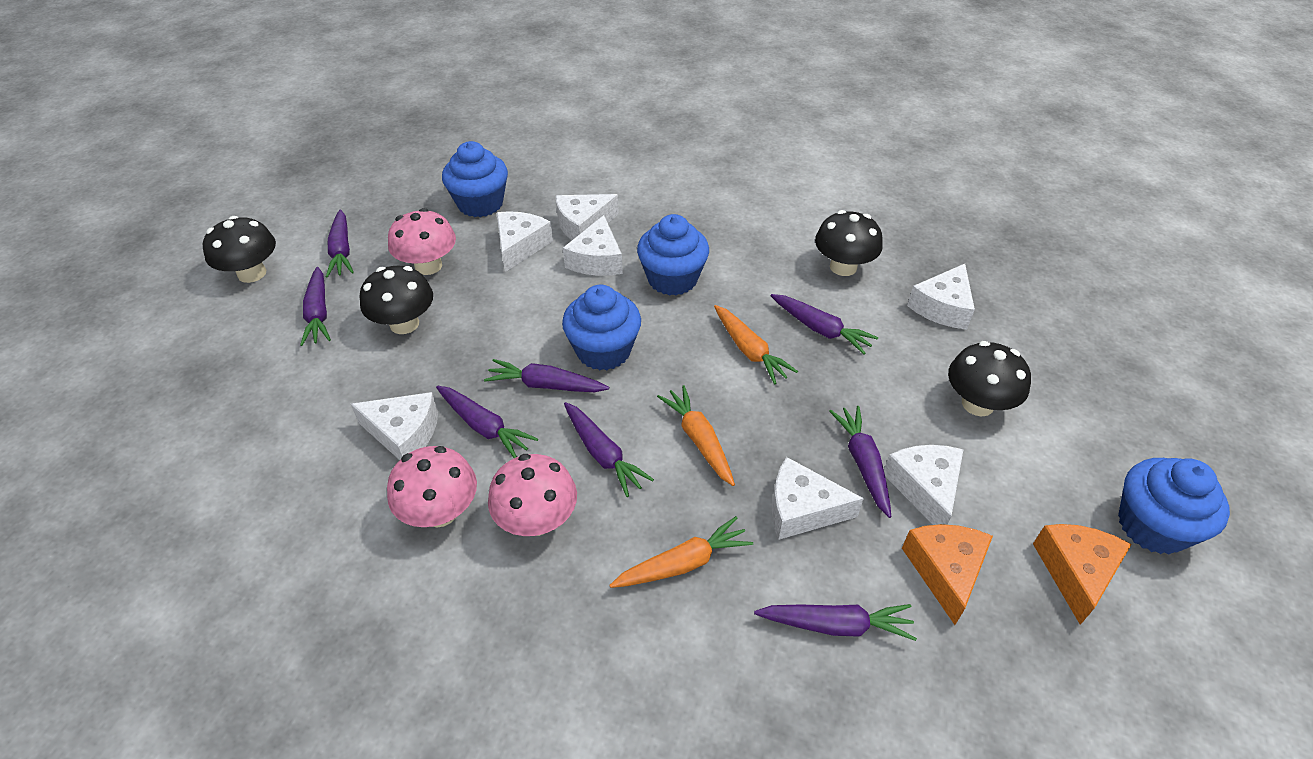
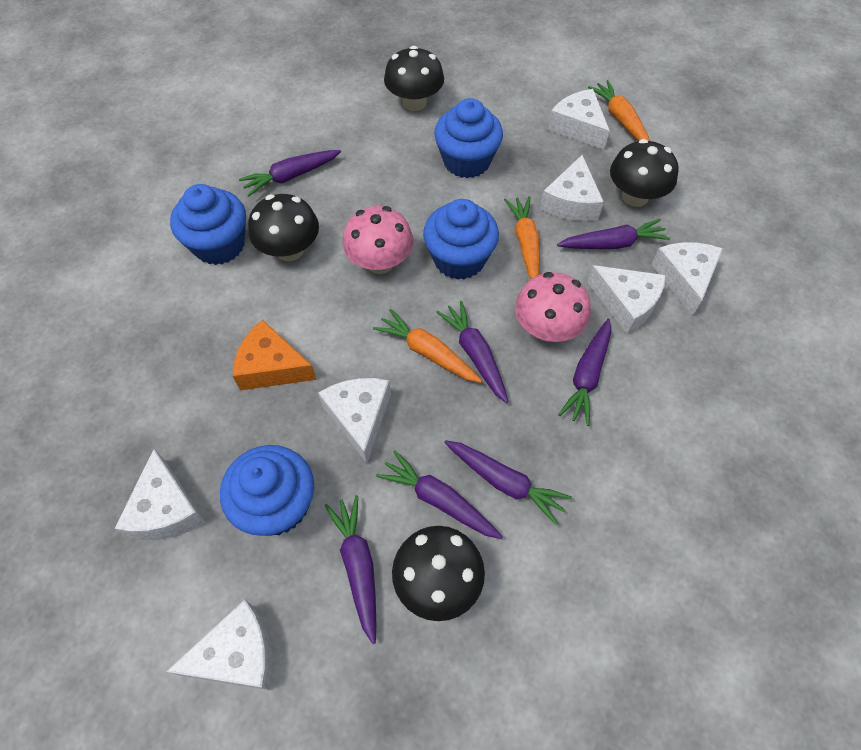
orange cheese: 2 -> 1
pink mushroom: 3 -> 2
purple carrot: 8 -> 7

